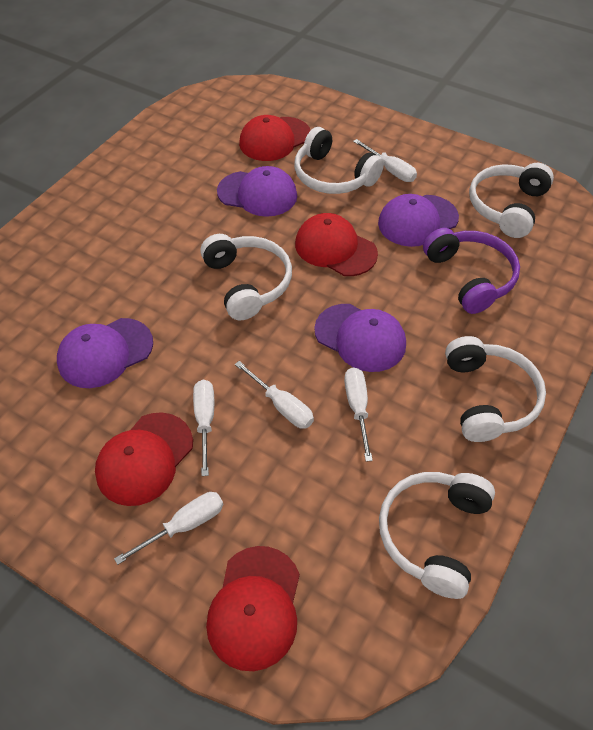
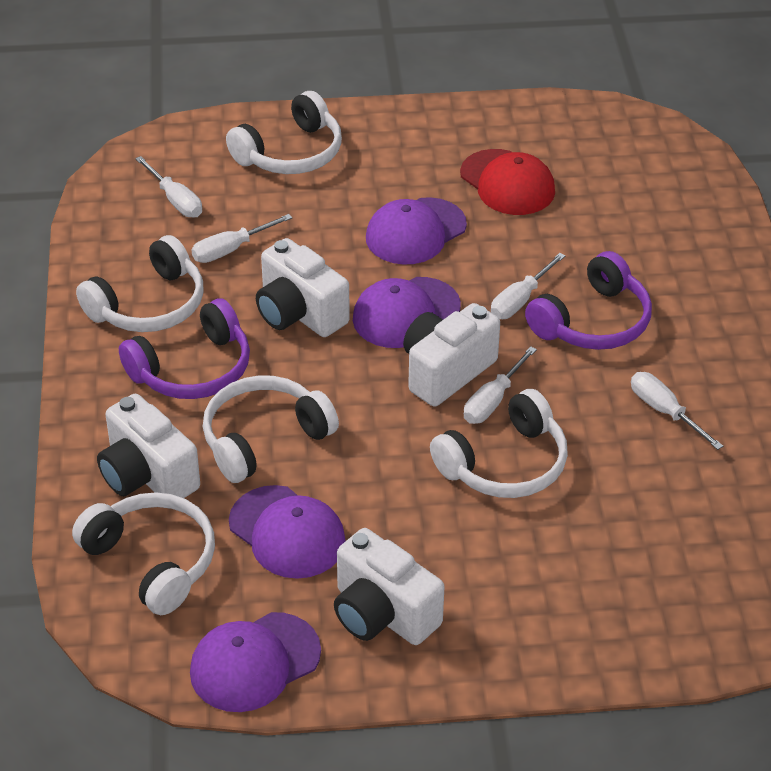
purple headphones: 1 -> 2
red cap: 4 -> 1
white camera: 0 -> 4

